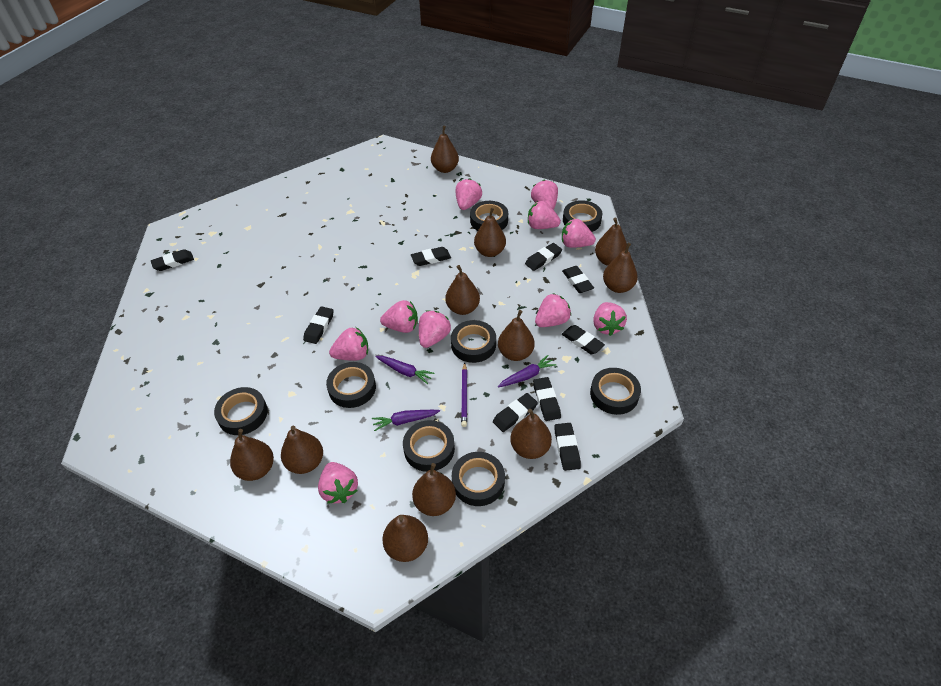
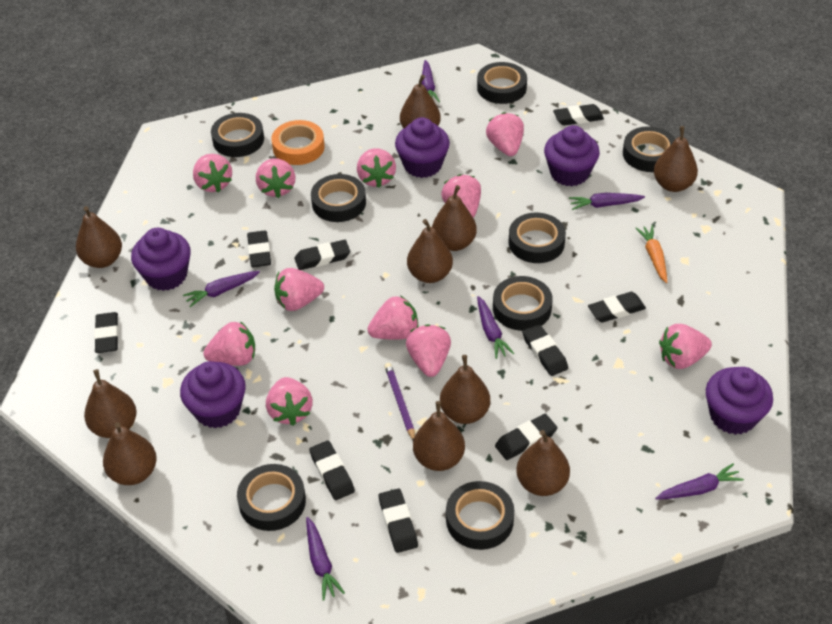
brown pear: 11 -> 10
orange carrot: 0 -> 1
orange tape: 0 -> 1
pink strawberry: 10 -> 11
purple carrot: 3 -> 6
purple cupcake: 0 -> 5

